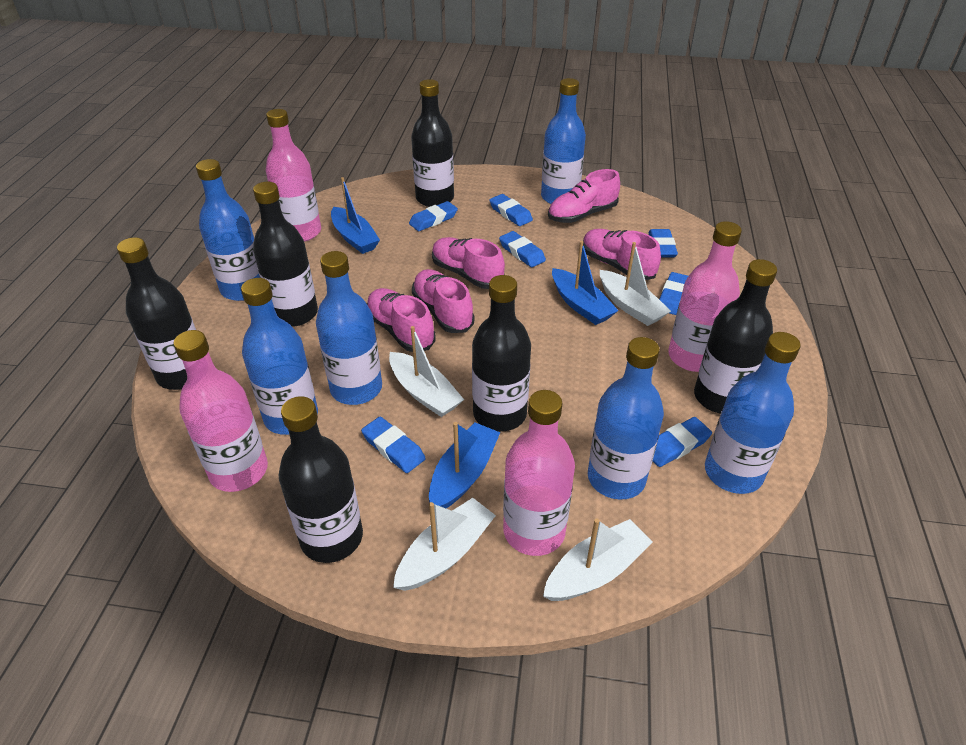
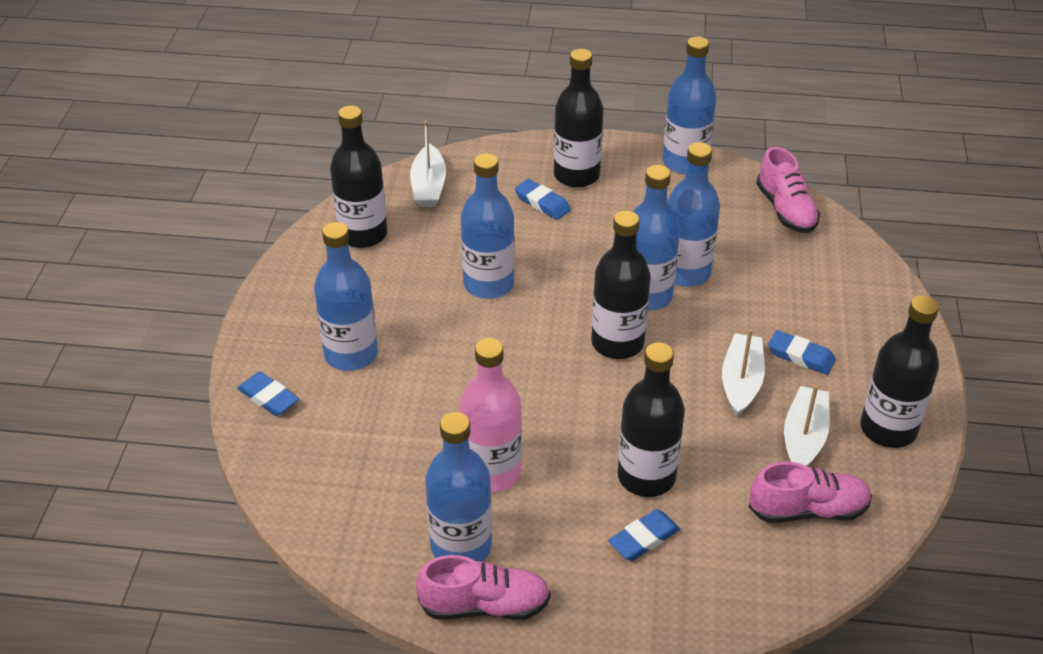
black bottle: 6 -> 5
blue boat: 3 -> 0
blue eraser: 7 -> 4
pink bottle: 4 -> 1
pink shoe: 5 -> 3
white boat: 4 -> 3

